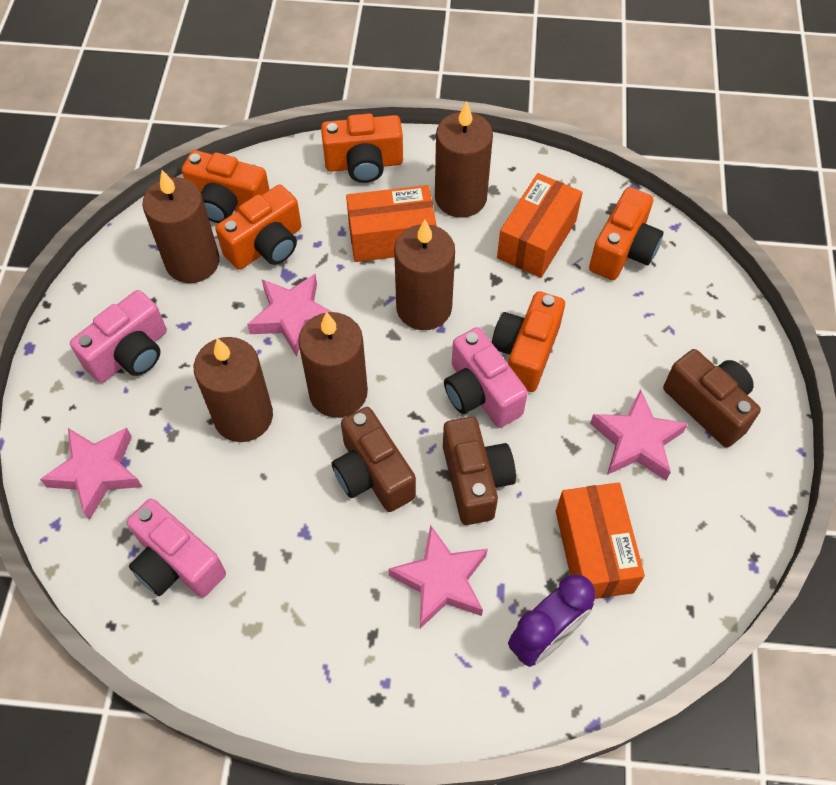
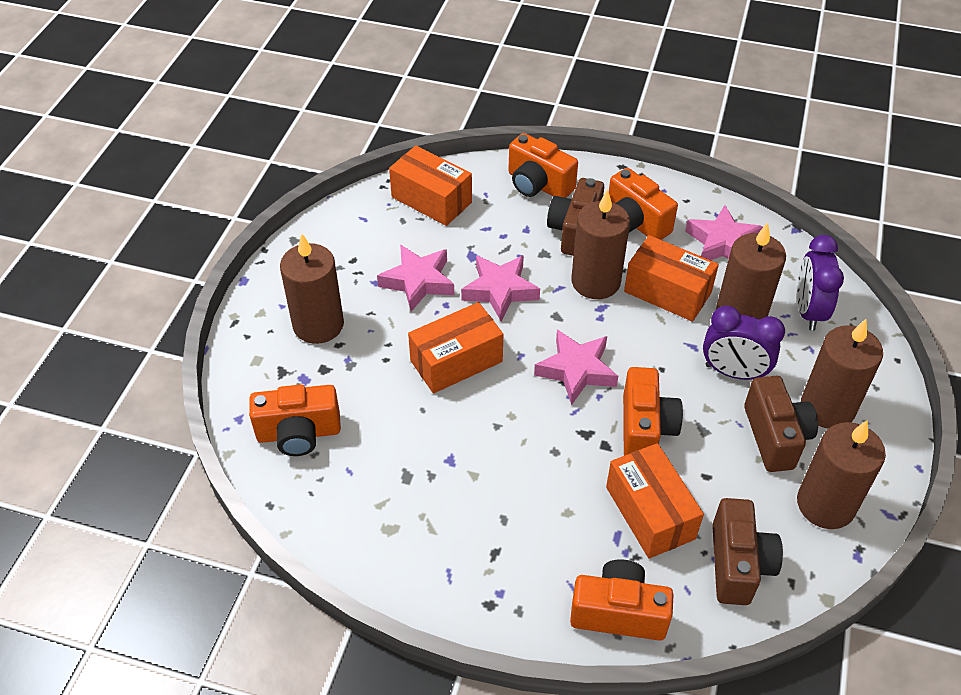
orange box: 3 -> 4
pink camera: 3 -> 0
purple clock: 1 -> 2

